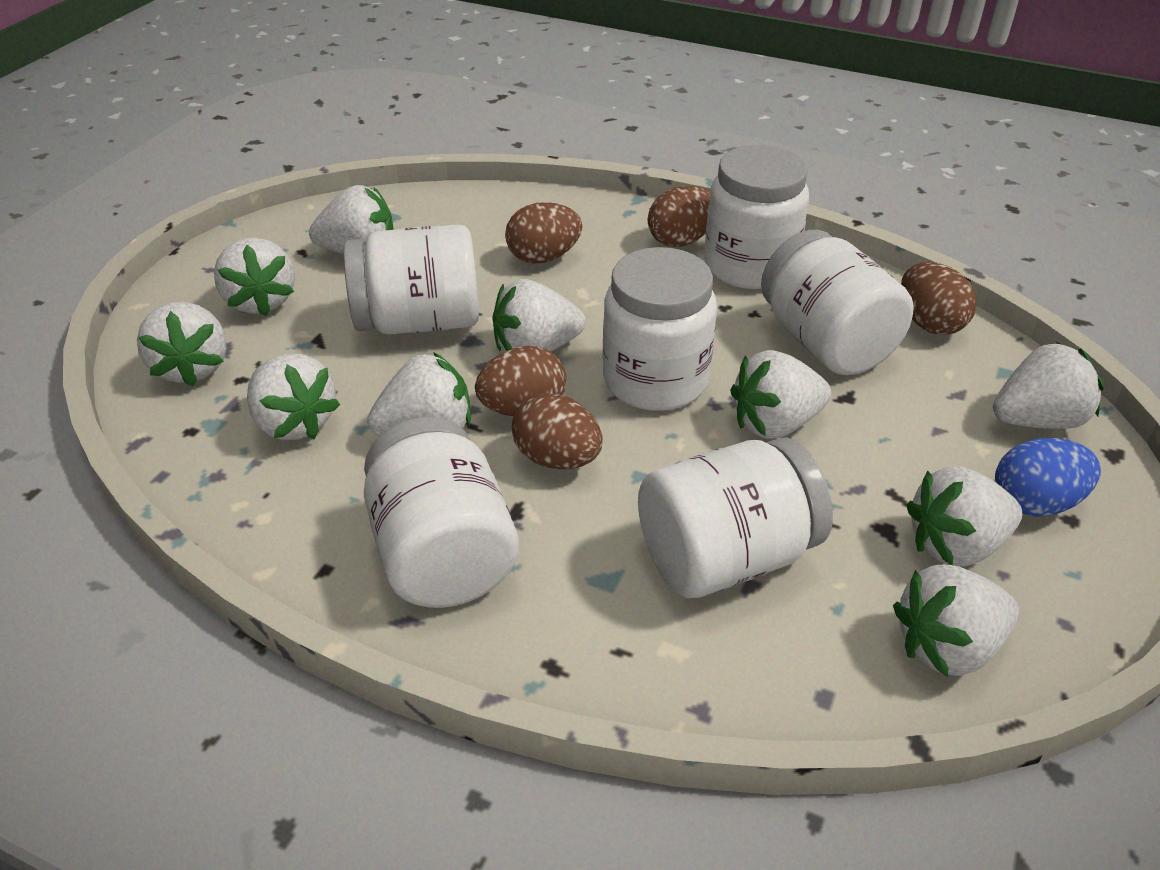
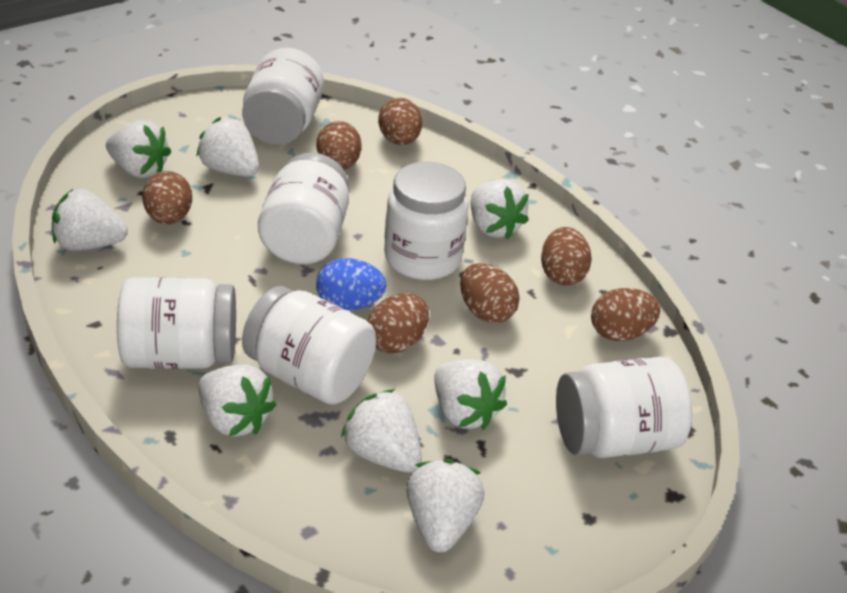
brown egg: 5 -> 7
white strawberry: 10 -> 8

